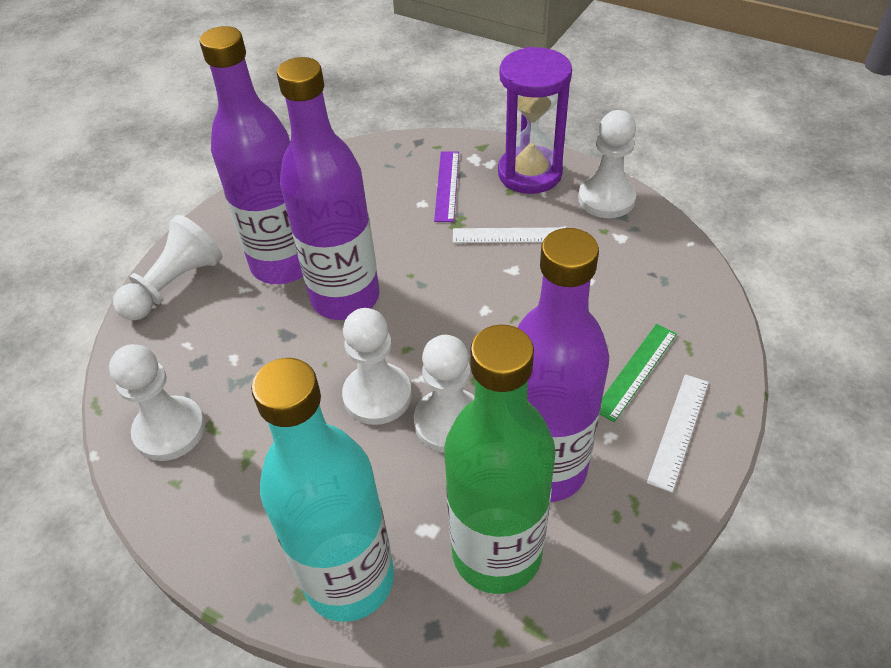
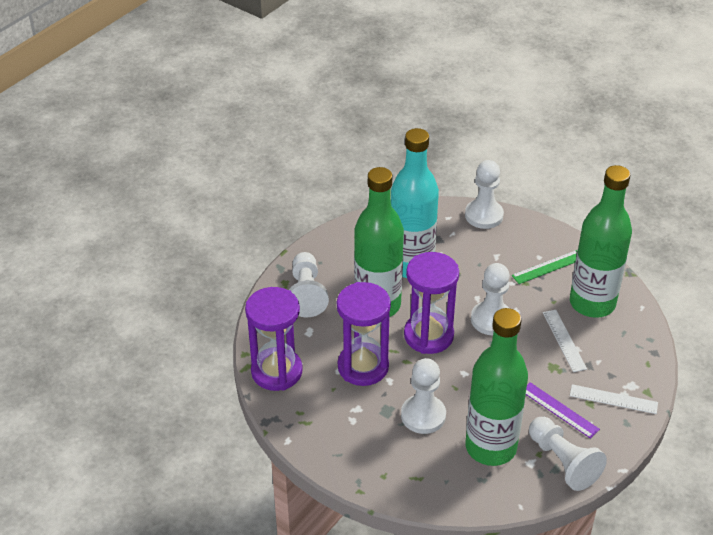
green bottle: 1 -> 3
purple bottle: 3 -> 0
purple hourglass: 1 -> 3

